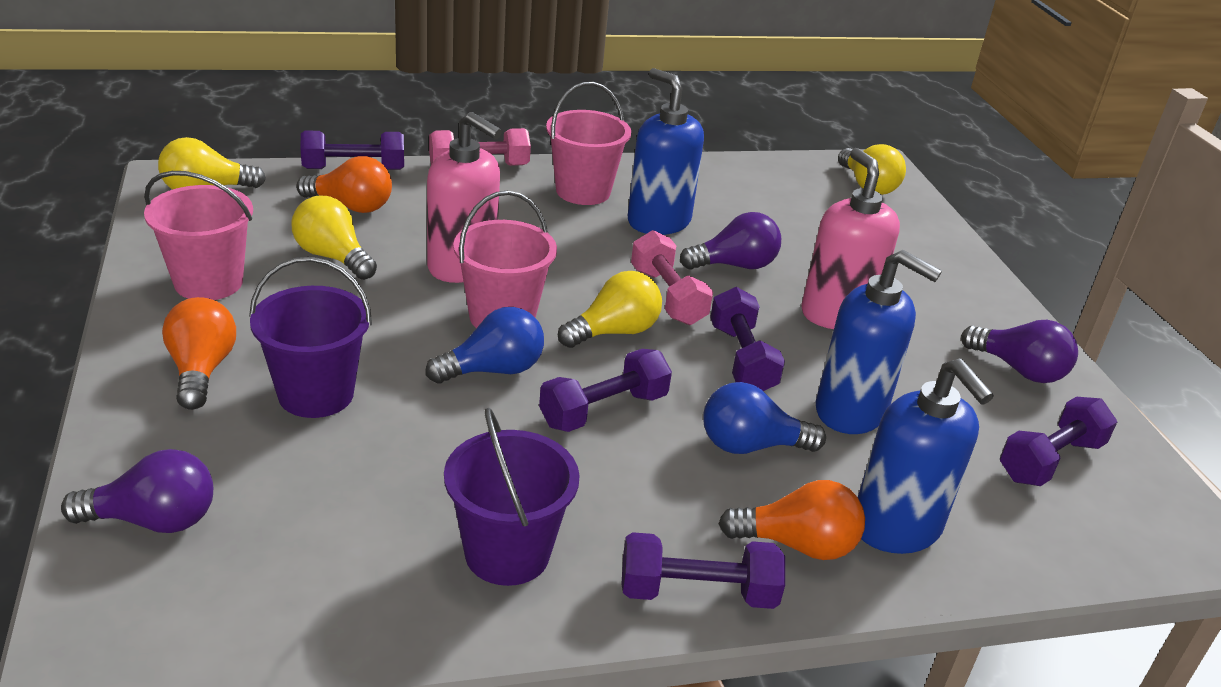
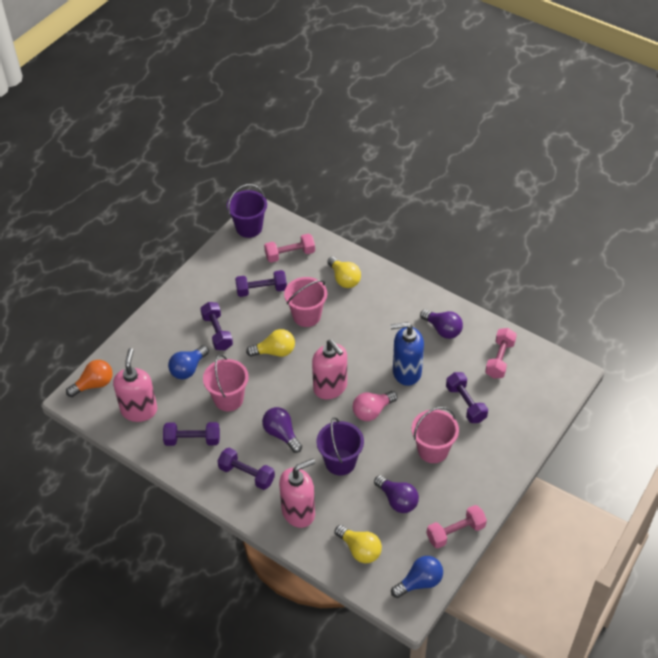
blue soap dispenser: 3 -> 1
orange light bulb: 3 -> 1
pink dumbbell: 2 -> 3
pink light bulb: 0 -> 1
pink soap dispenser: 2 -> 3
yellow light bulb: 4 -> 3

